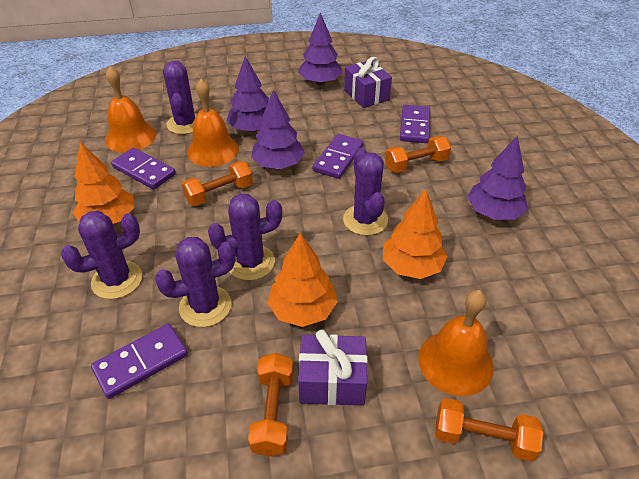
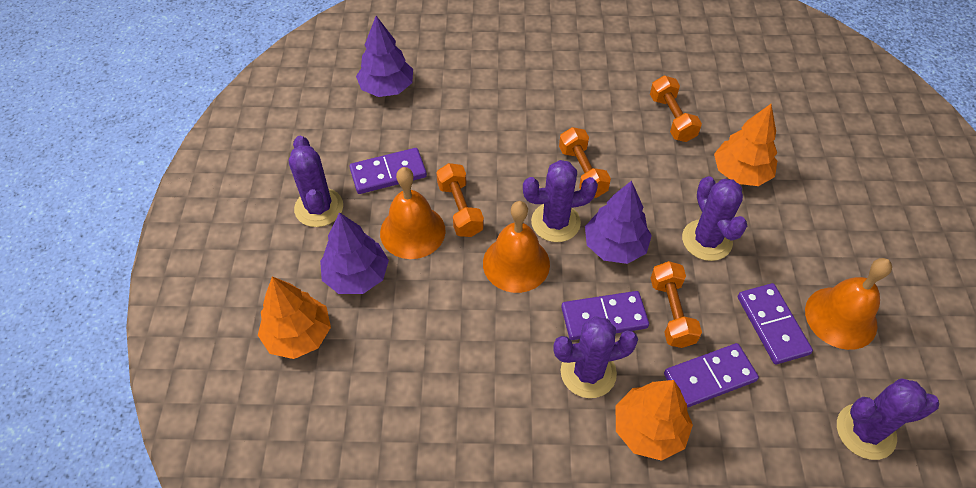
purple gift: 2 -> 0
purple tree: 4 -> 3

